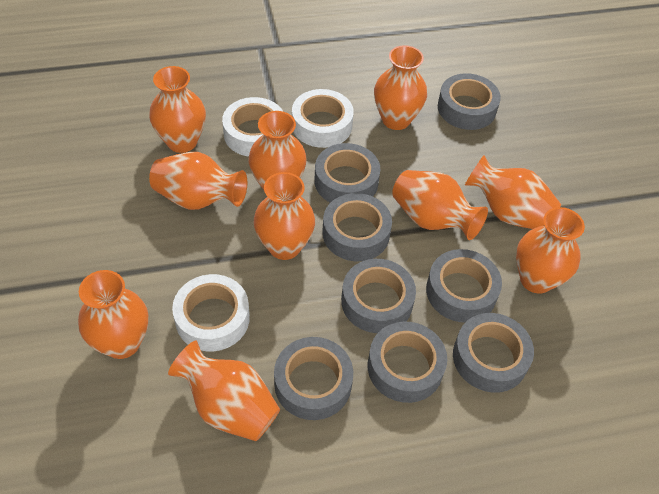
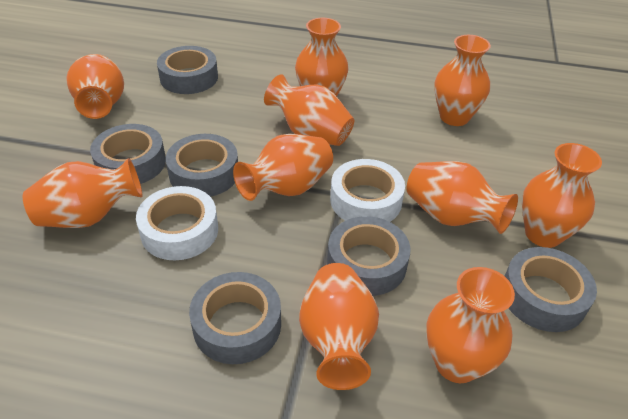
grey tape: 8 -> 6
white tape: 3 -> 2

